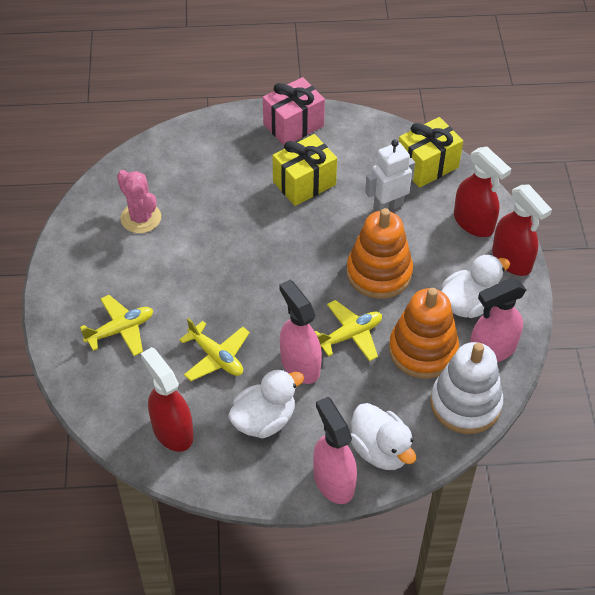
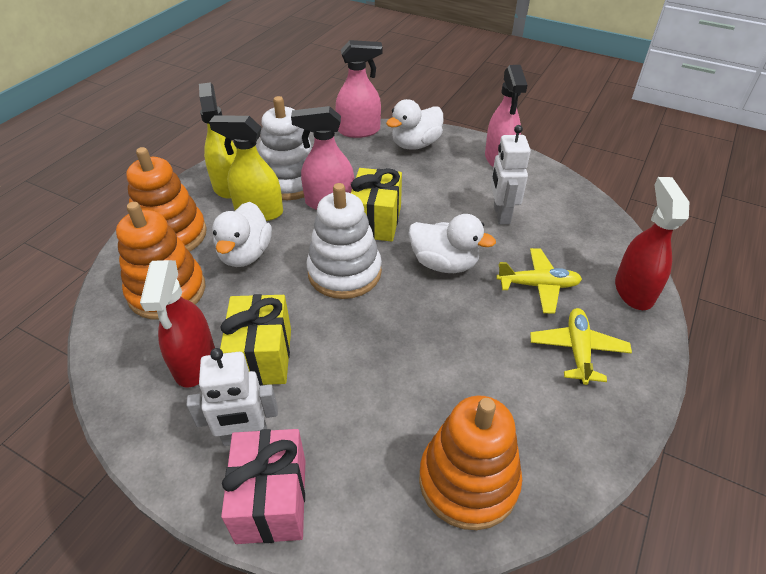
orange stacking toy: 2 -> 3
pink cactus: 1 -> 0
red spray bottle: 3 -> 2
white robot: 1 -> 2
white stacking toy: 1 -> 2
yellow plane: 3 -> 2
yellow spray bottle: 0 -> 2

